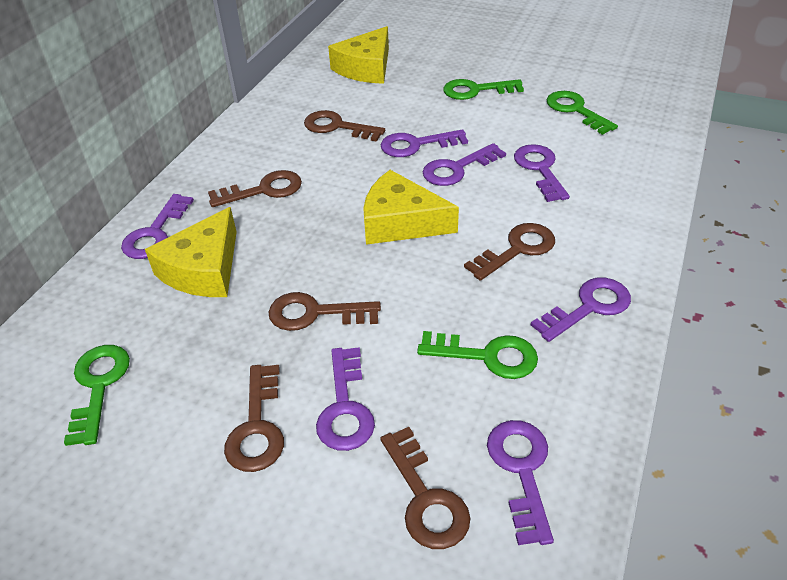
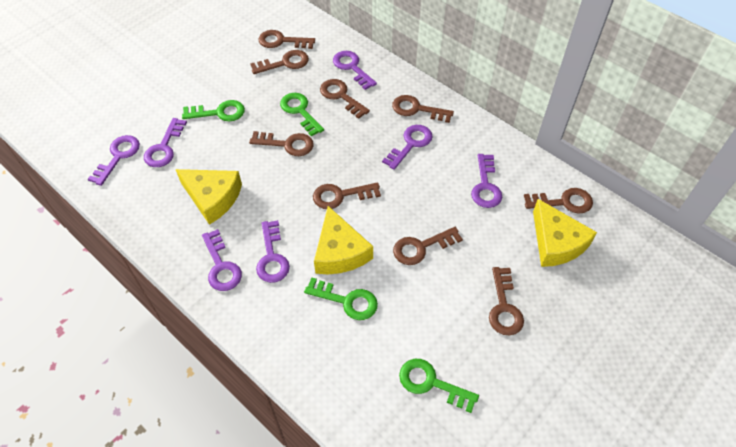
brown key: 6 -> 9

